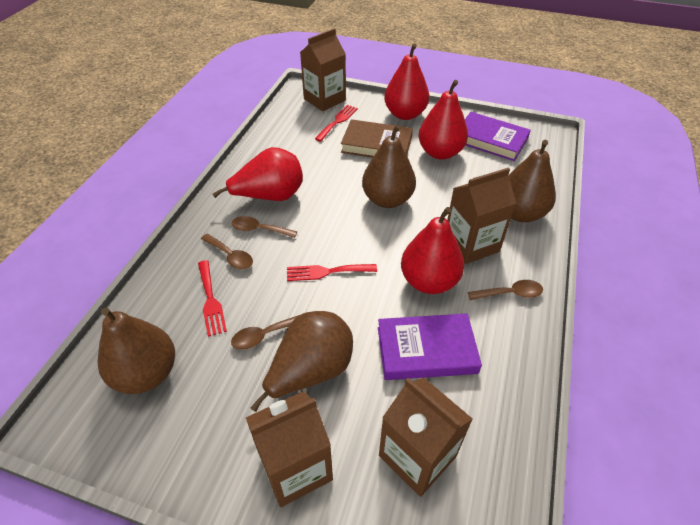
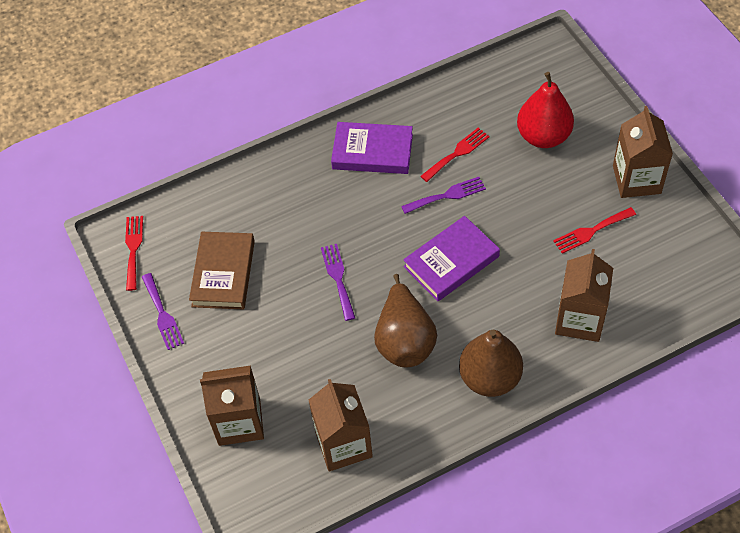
brown pear: 4 -> 2
brown spoon: 4 -> 0
purple fork: 0 -> 3
red pear: 4 -> 1

